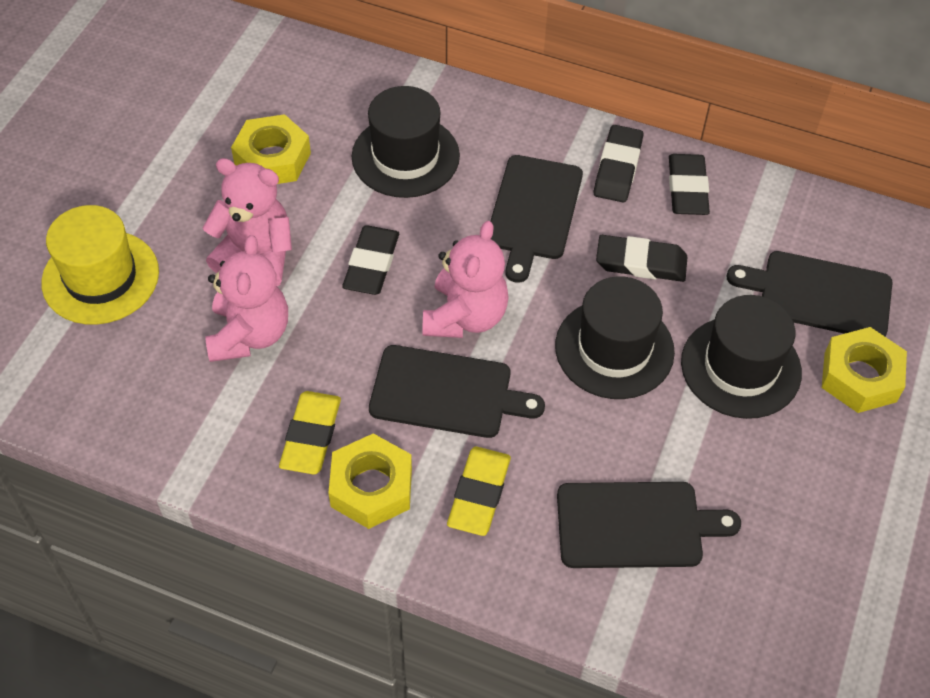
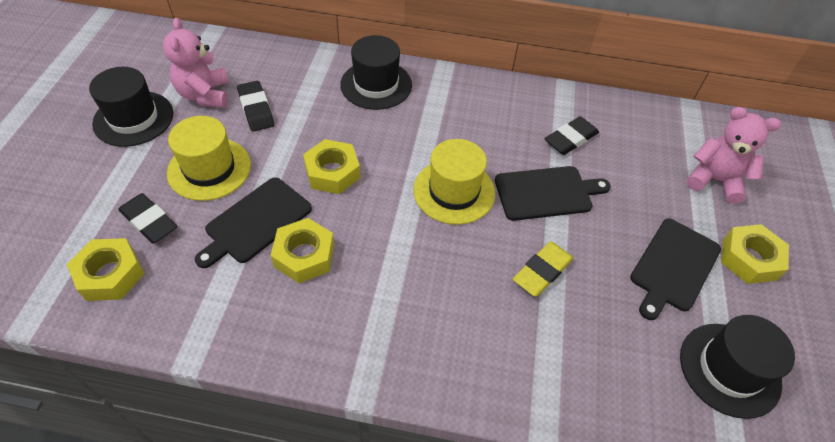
black cutting board: 4 -> 3
black eraser: 4 -> 3
pink teddy bear: 3 -> 2
yellow eraser: 2 -> 1
yellow hat: 1 -> 2
yellow nut: 3 -> 4

